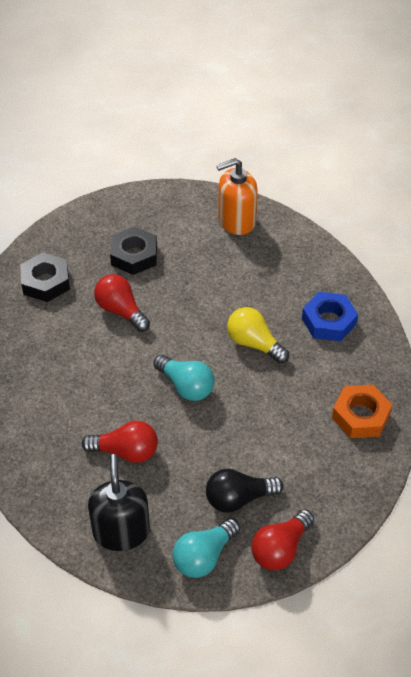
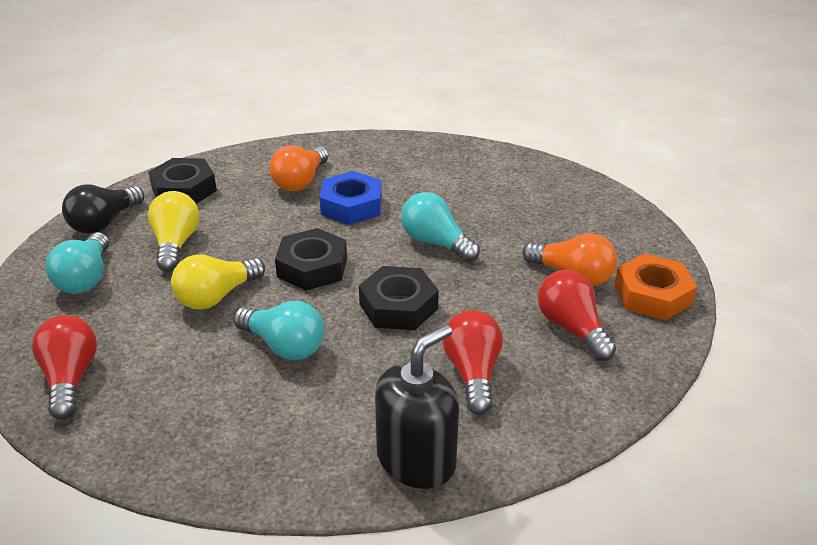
black nut: 2 -> 3
orange light bulb: 0 -> 2
orange soap dispenser: 1 -> 0
turquoise light bulb: 2 -> 3
yellow light bulb: 1 -> 2

